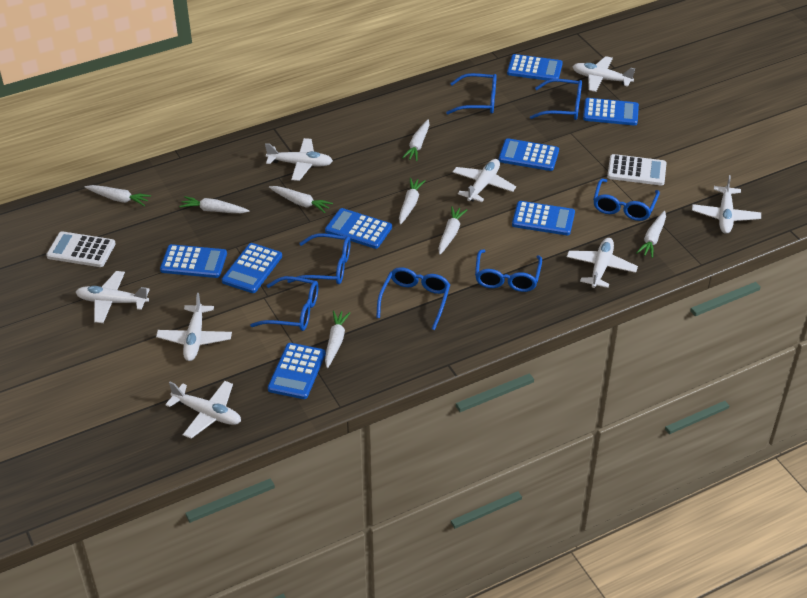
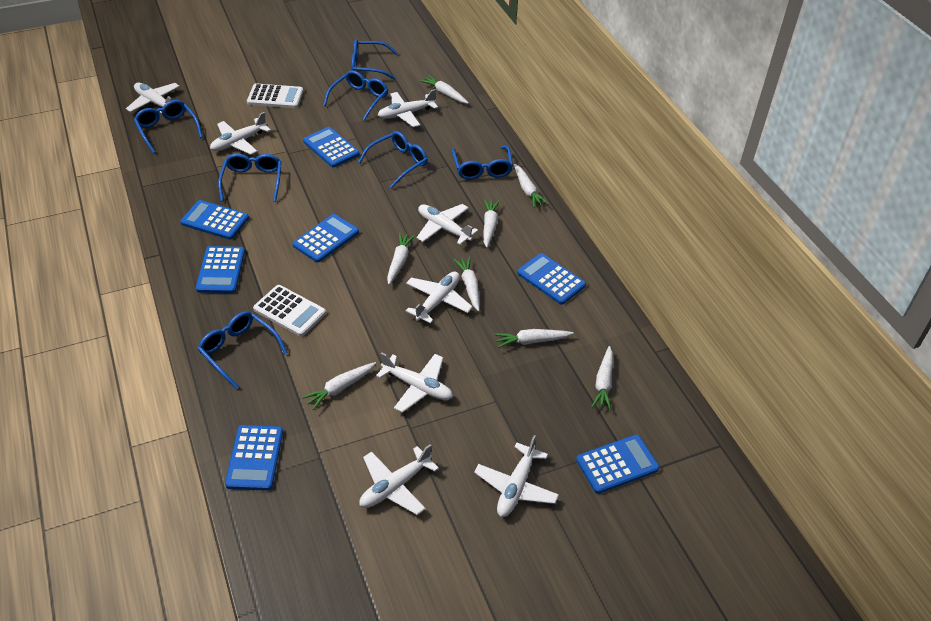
blue calculator: 8 -> 7

